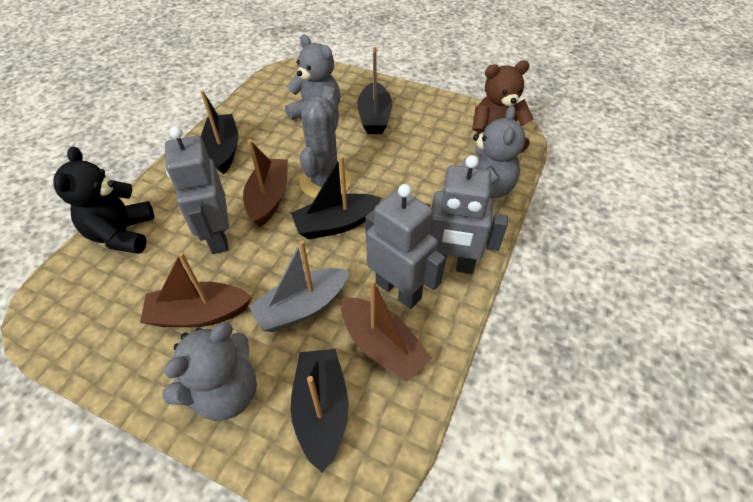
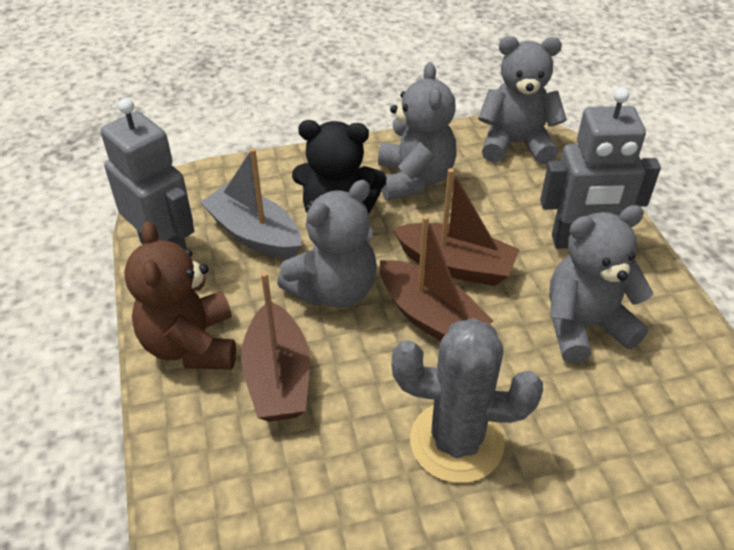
black boat: 4 -> 0
grey robot: 3 -> 2
grey teddy bear: 3 -> 4

